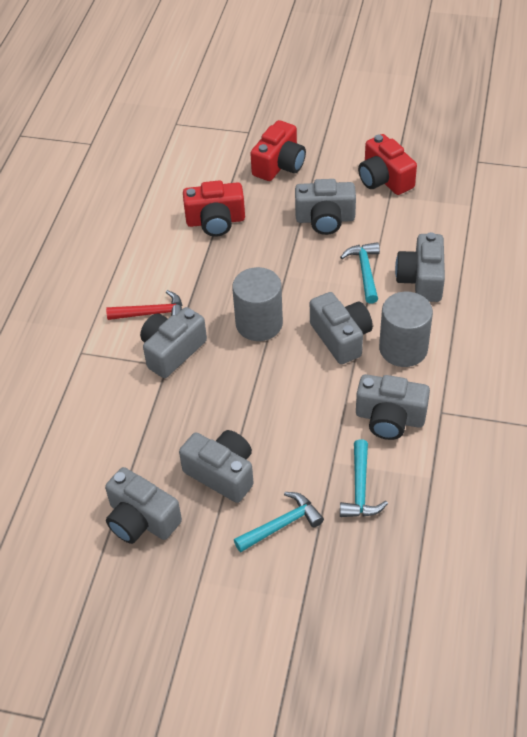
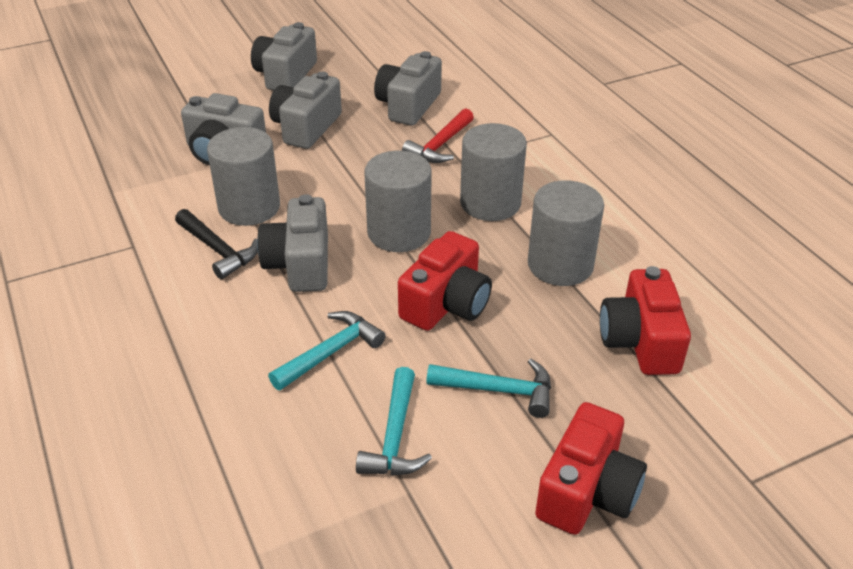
black hammer: 0 -> 1
grey camera: 7 -> 5
grey cylinder: 2 -> 4

